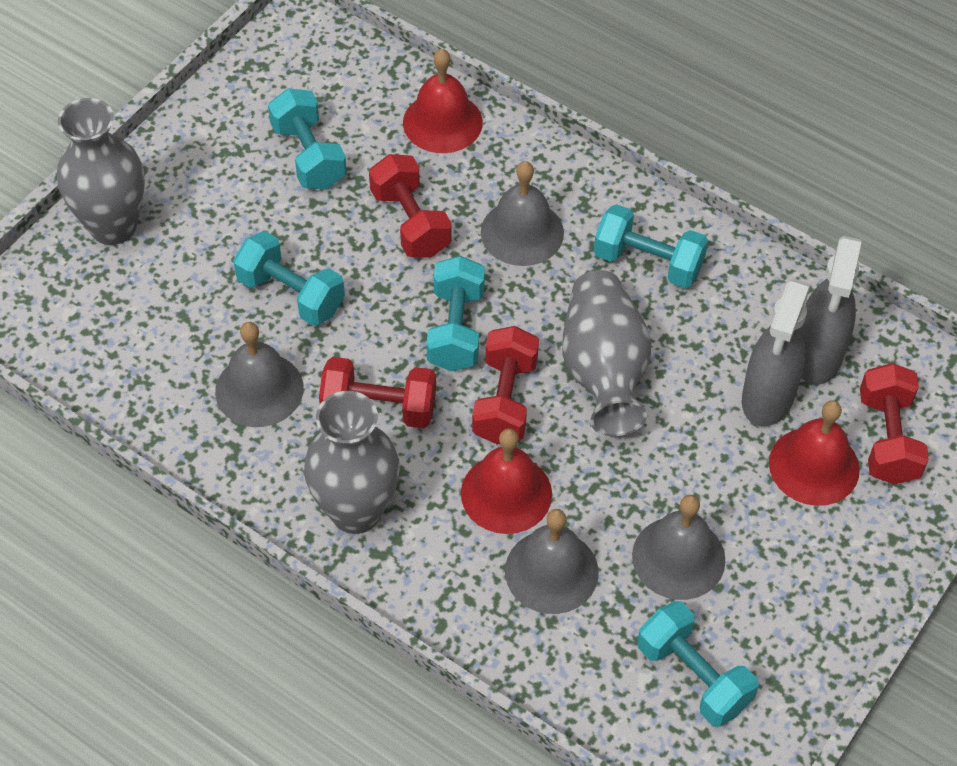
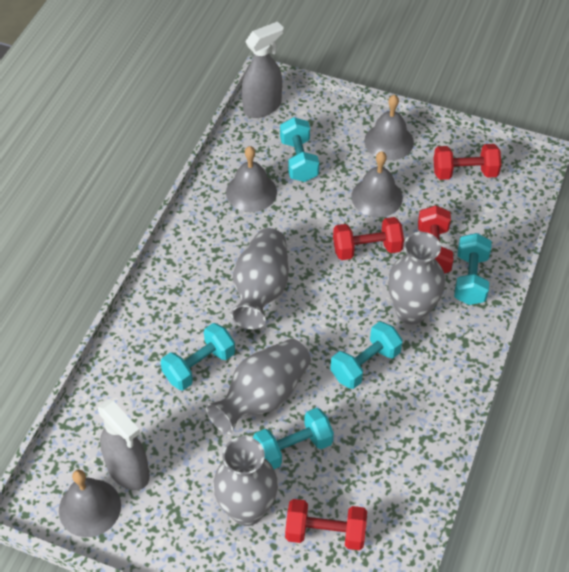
grey vase: 3 -> 4
red bell: 3 -> 0

